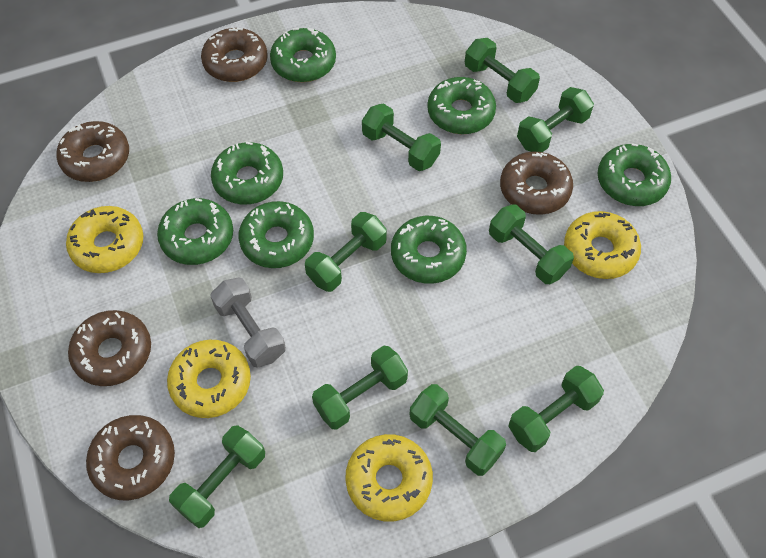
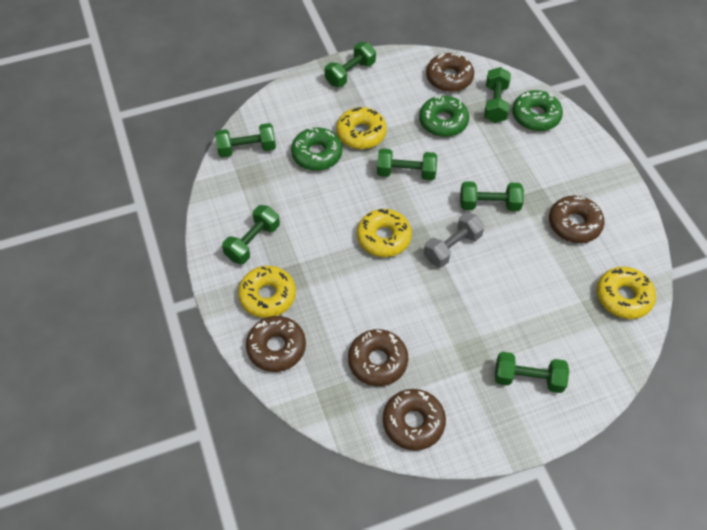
green donut: 7 -> 3
green dumbbell: 9 -> 7

